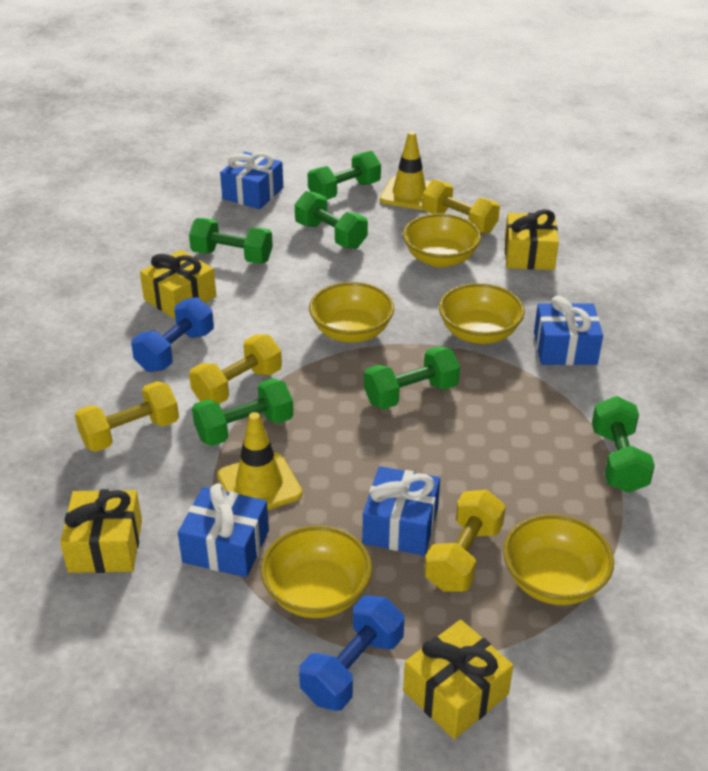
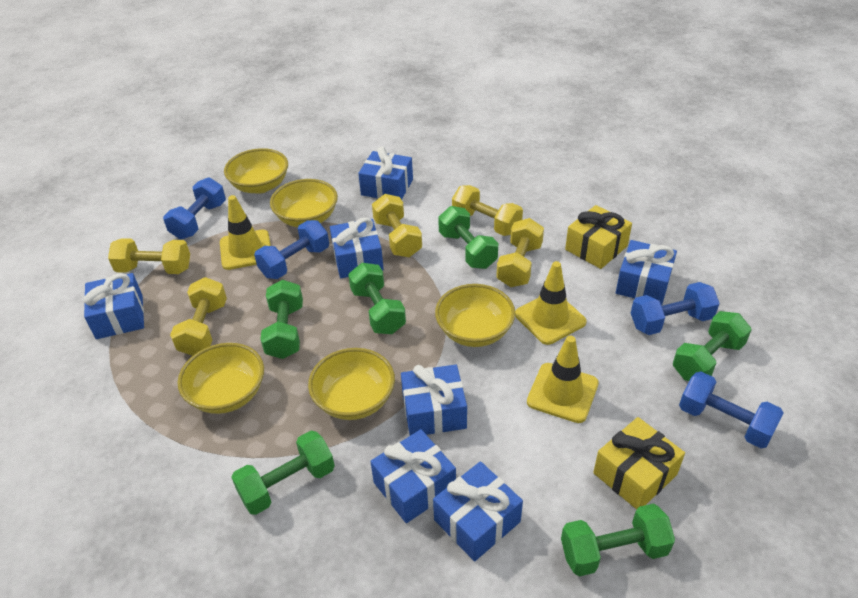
blue dumbbell: 2 -> 4
blue gift: 4 -> 7
yellow dumbbell: 4 -> 5
yellow gift: 4 -> 2
yellow traffic cone: 2 -> 3

